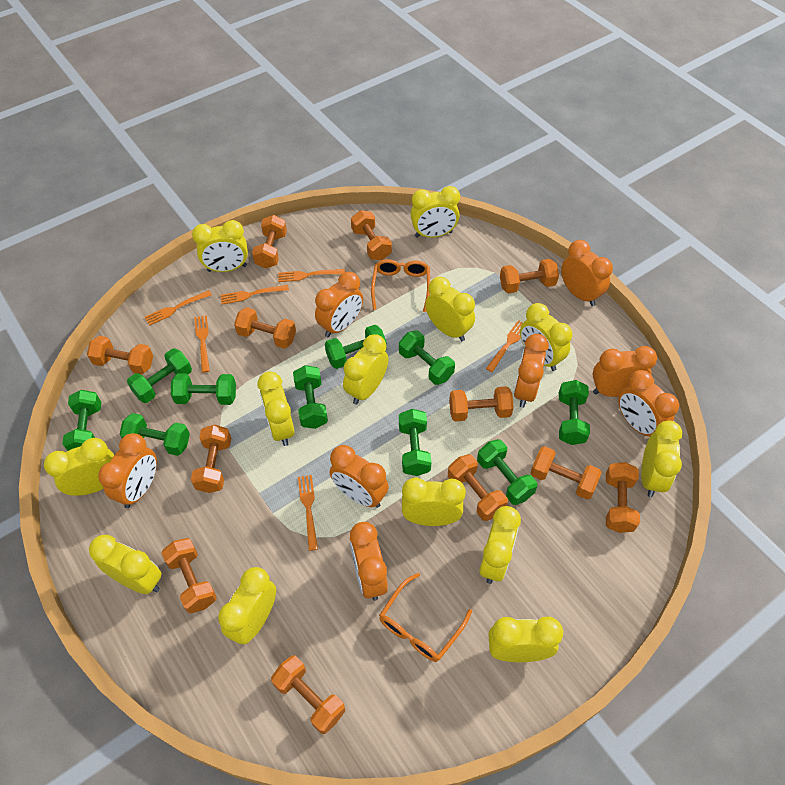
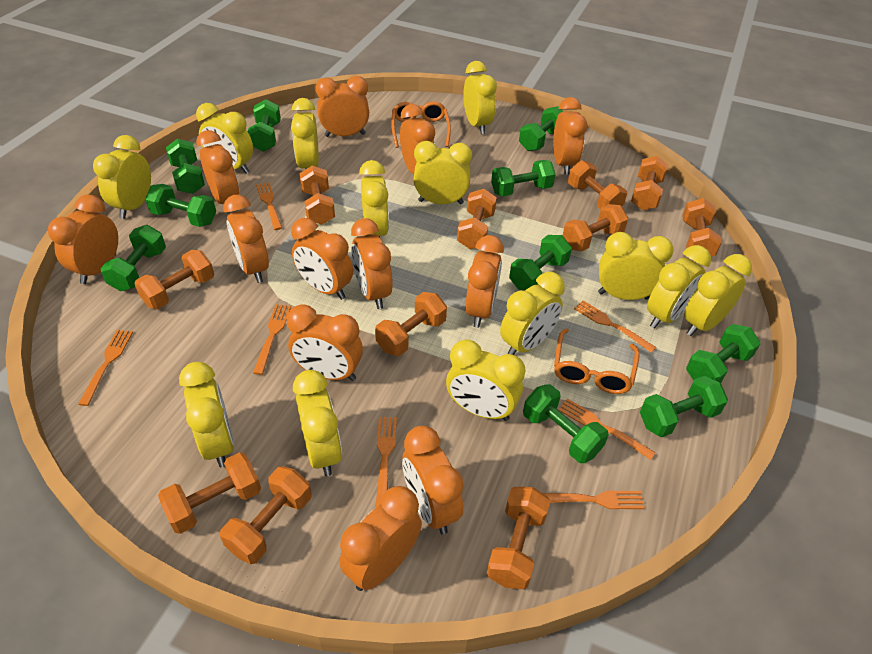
orange clock: 8 -> 12
orange dumbbell: 12 -> 11
orange fork: 6 -> 7

